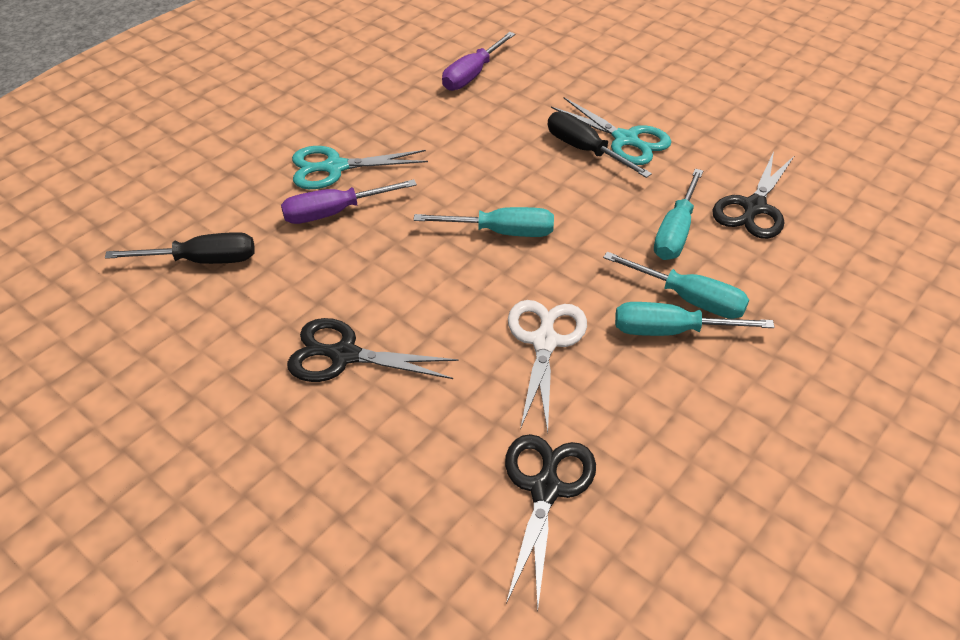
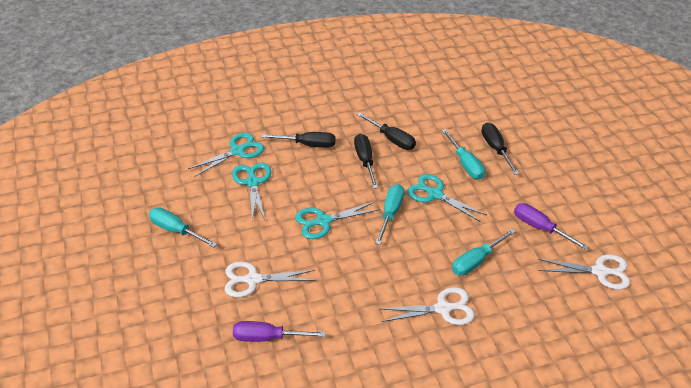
black scissors: 3 -> 0
black screwdriver: 2 -> 4
turquoise scissors: 2 -> 4
white scissors: 1 -> 3

